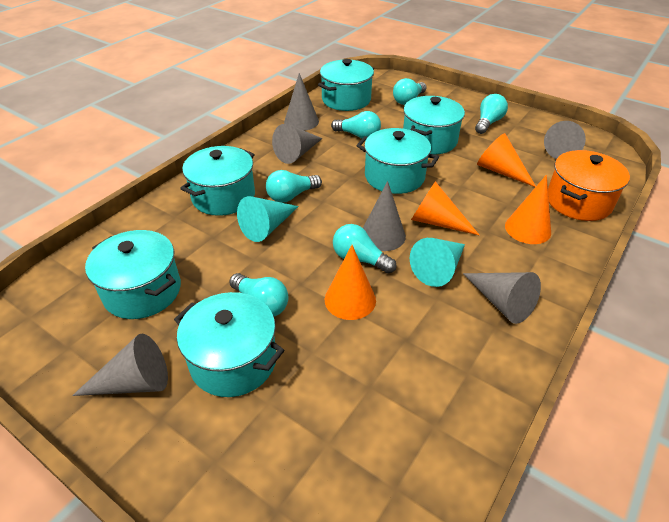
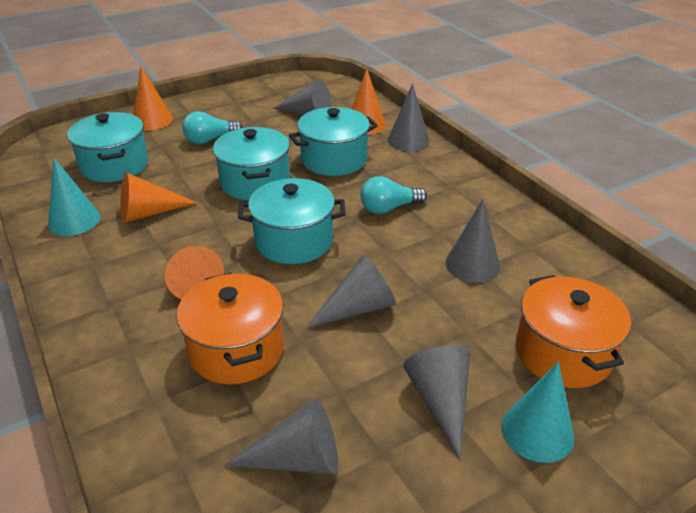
orange pot: 1 -> 2
turquoise light bulb: 6 -> 2
turquoise pot: 6 -> 4

